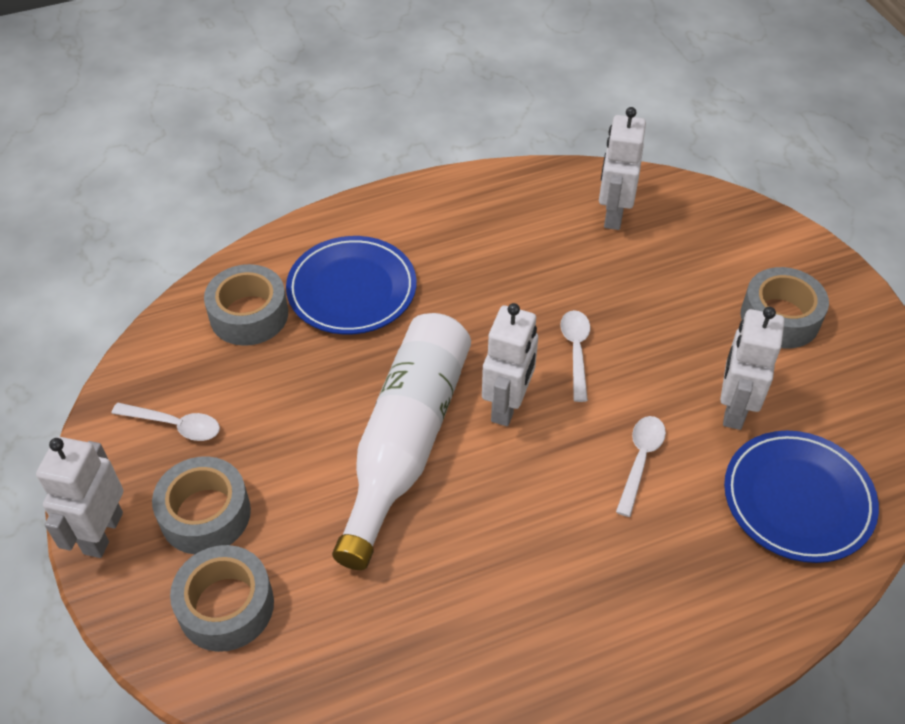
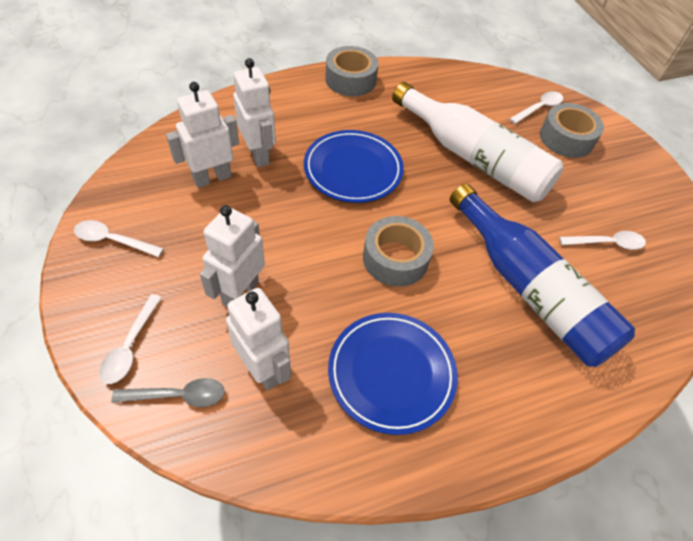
blue bottle: 0 -> 1
grey spoon: 0 -> 1
grey tape: 4 -> 3
white spoon: 3 -> 4

